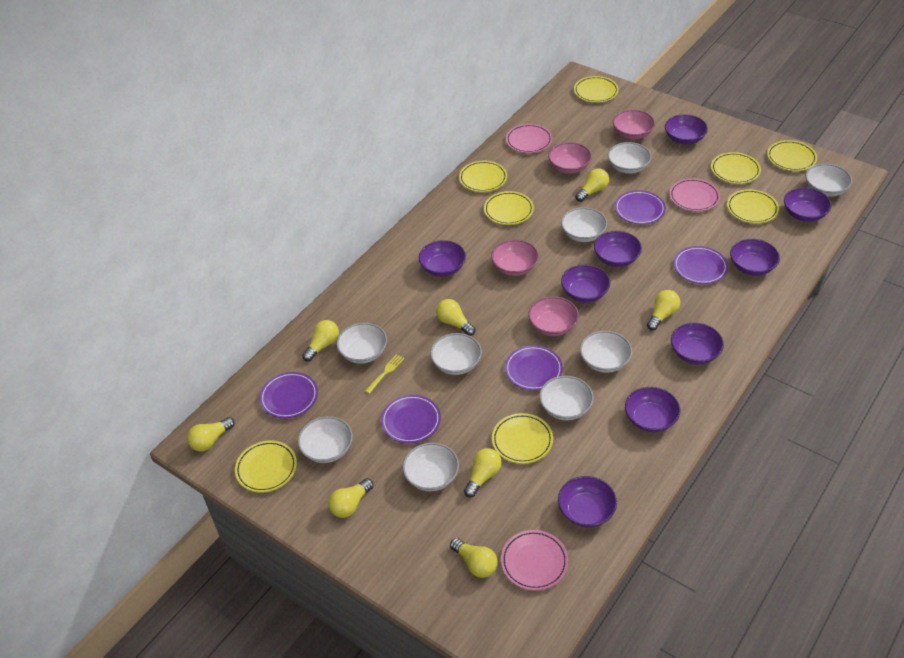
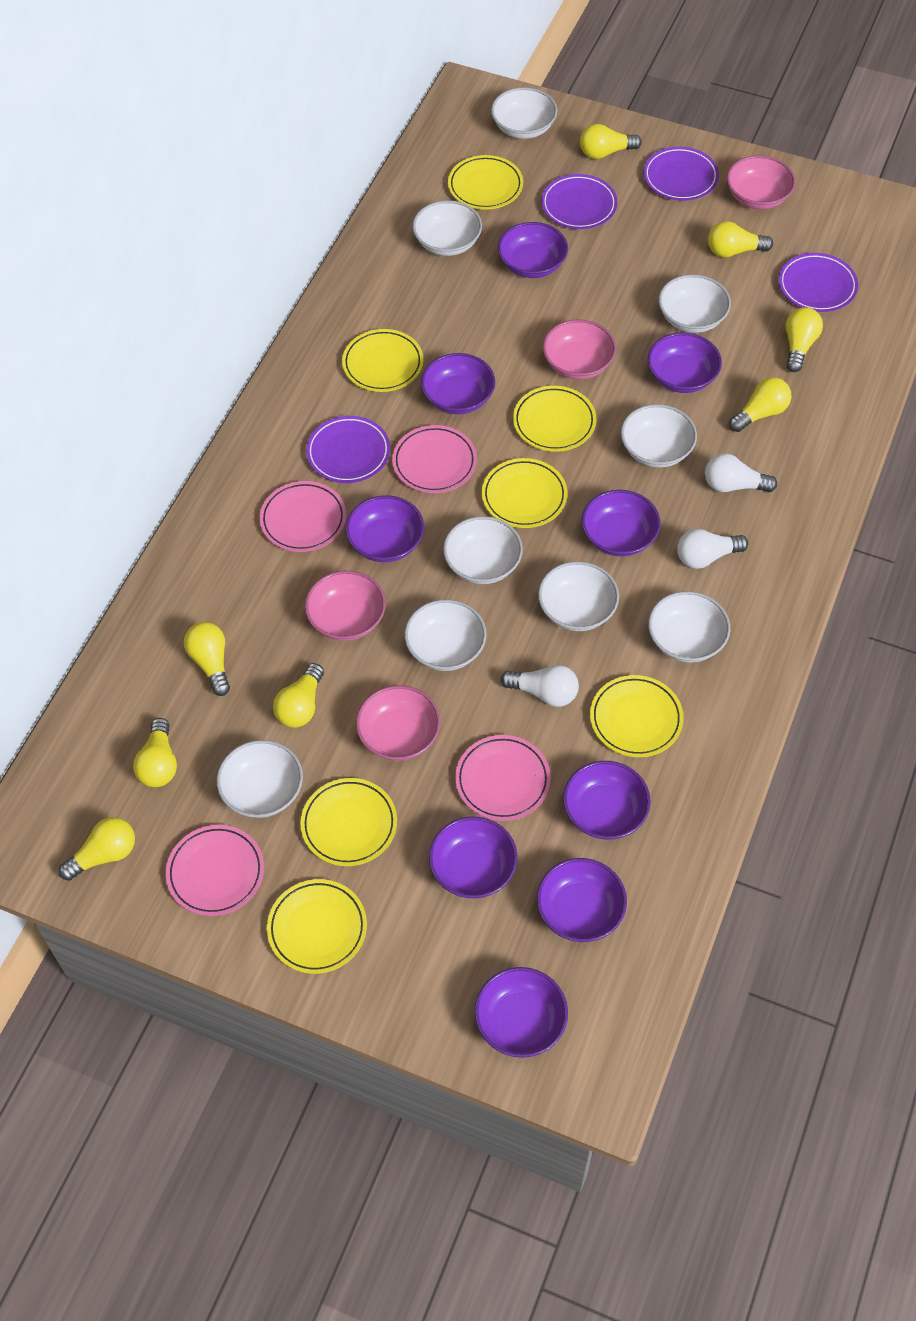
pink plate: 3 -> 4
purple plate: 5 -> 4
white light bulb: 0 -> 3
yellow fork: 1 -> 0
yellow plate: 8 -> 7

